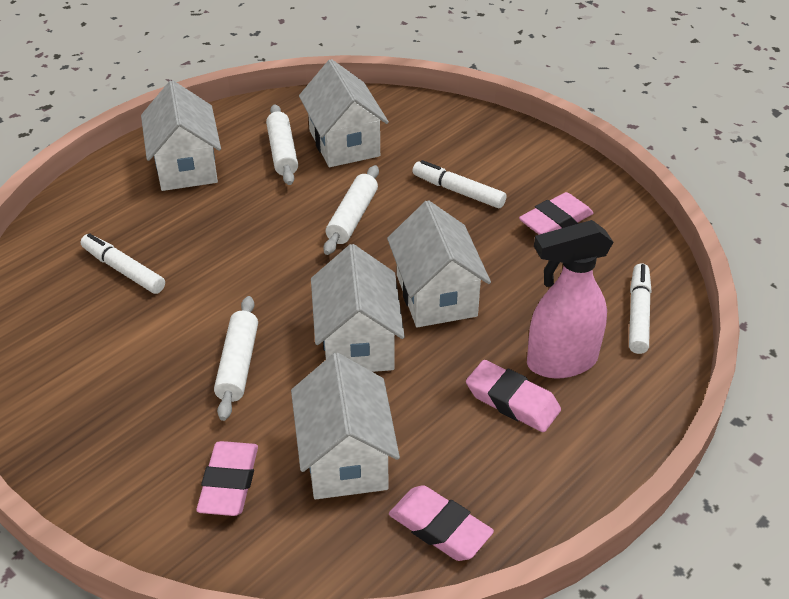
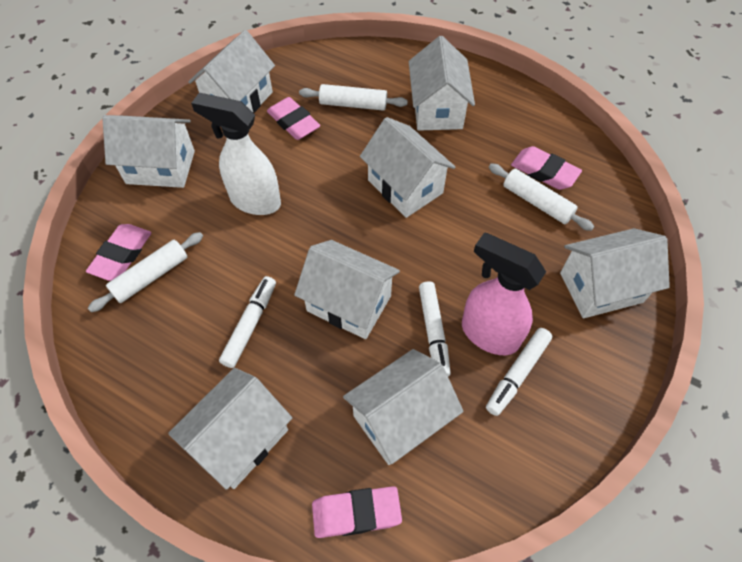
white house: 5 -> 8
white spray bottle: 0 -> 1

